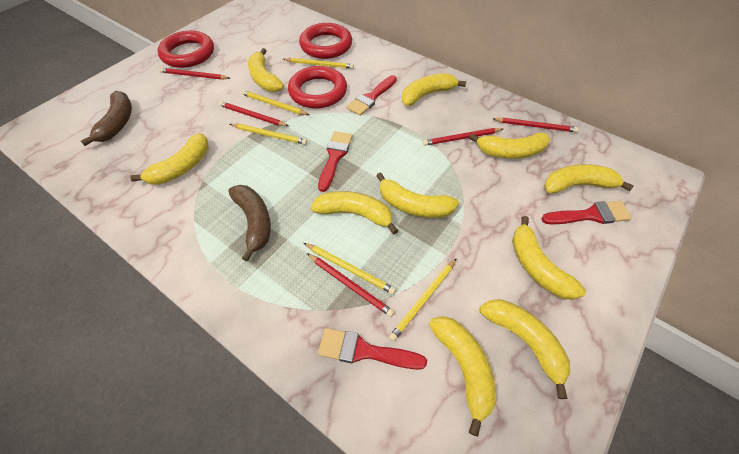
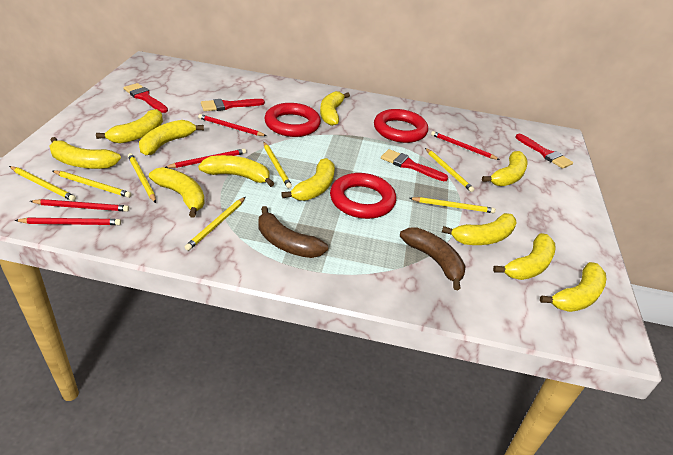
yellow banana: 10 -> 11
yellow pencil: 5 -> 7

